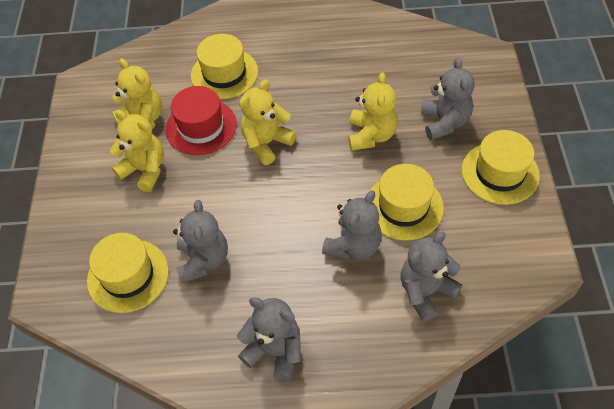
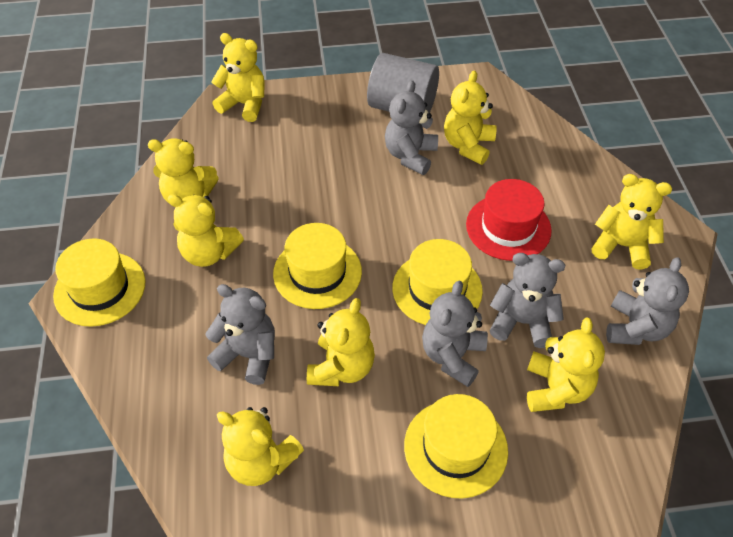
grey cylinder: 0 -> 1
yellow teddy bear: 4 -> 8

